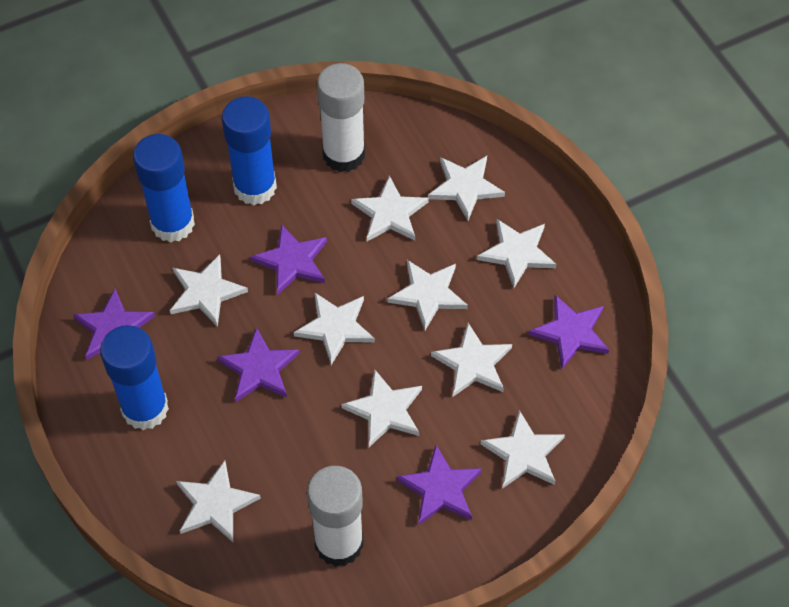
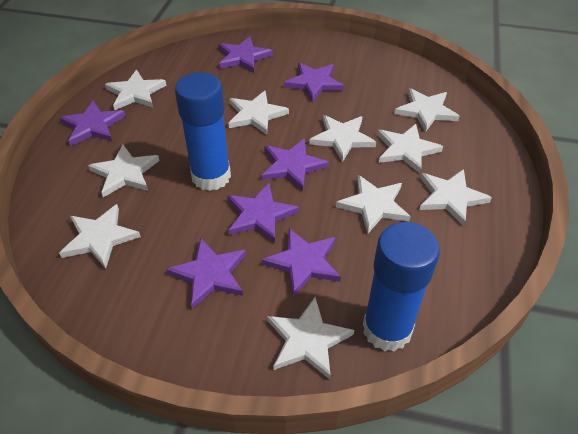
blue glue stick: 3 -> 2
purple star: 5 -> 7
white glue stick: 2 -> 0

